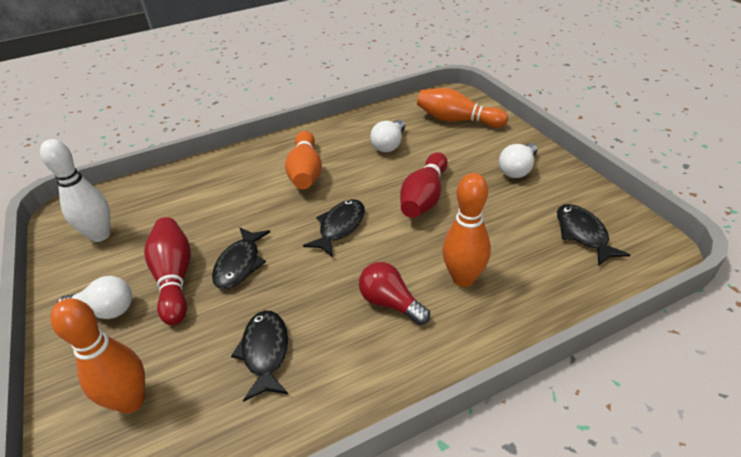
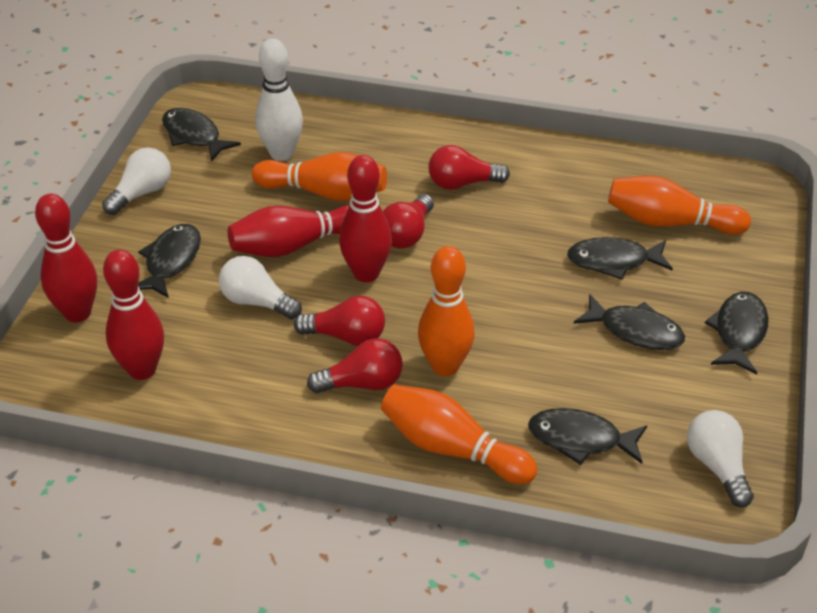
black fish: 4 -> 6
red bowling pin: 2 -> 4
red light bulb: 1 -> 4

